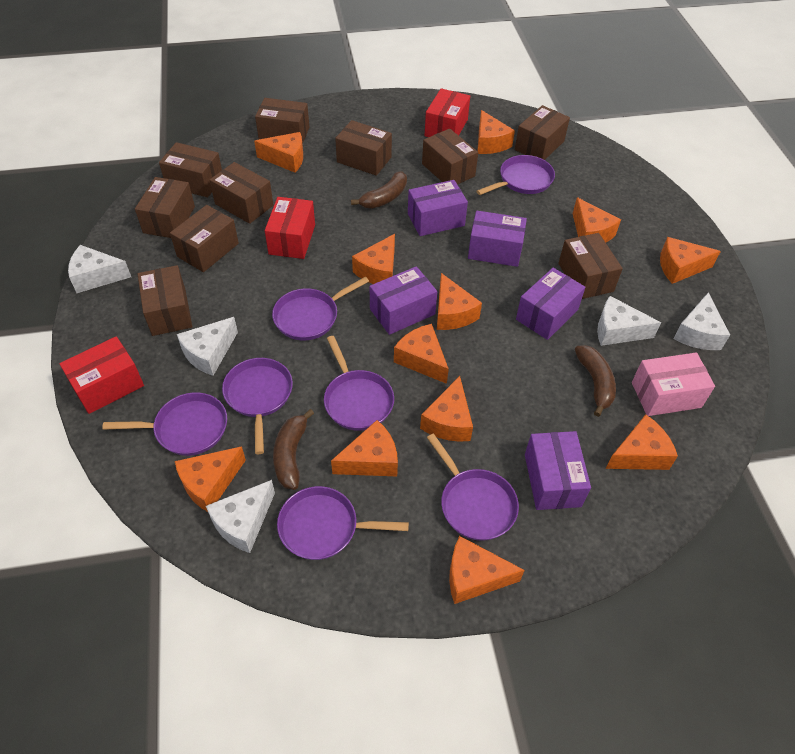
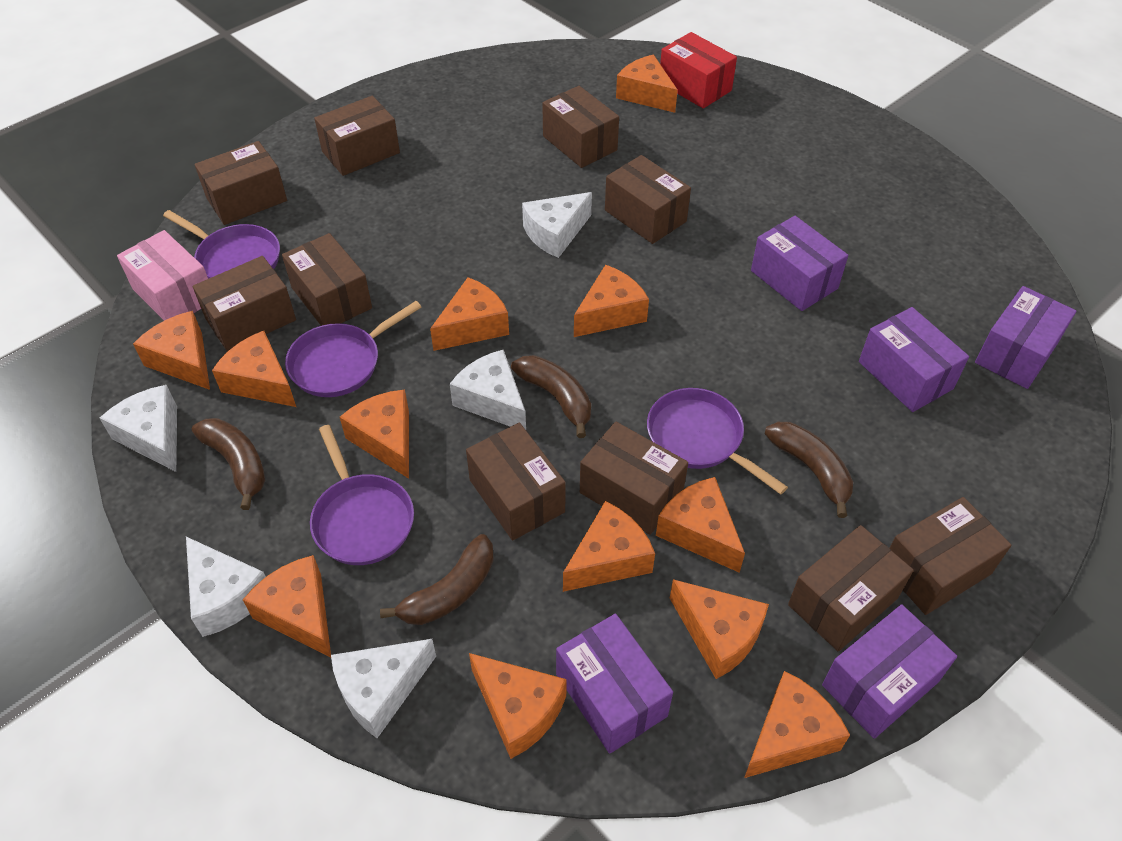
brown banana: 3 -> 4
purple pan: 7 -> 4
red box: 3 -> 1

